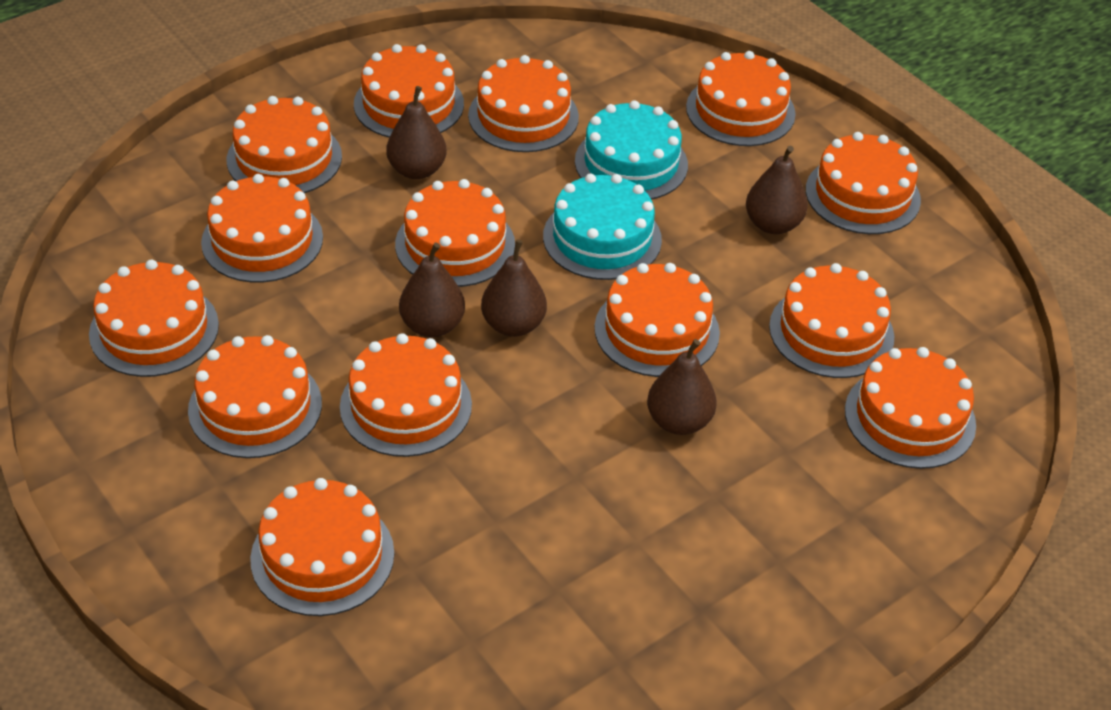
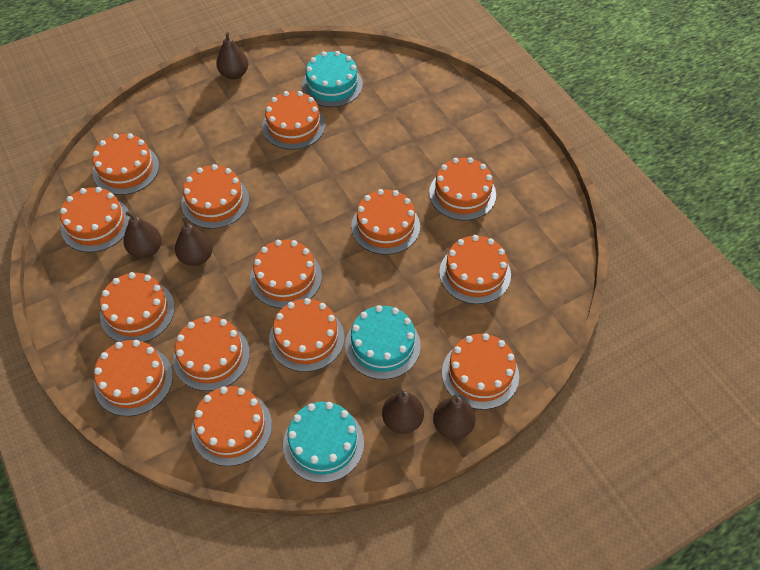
turquoise cake: 2 -> 3

